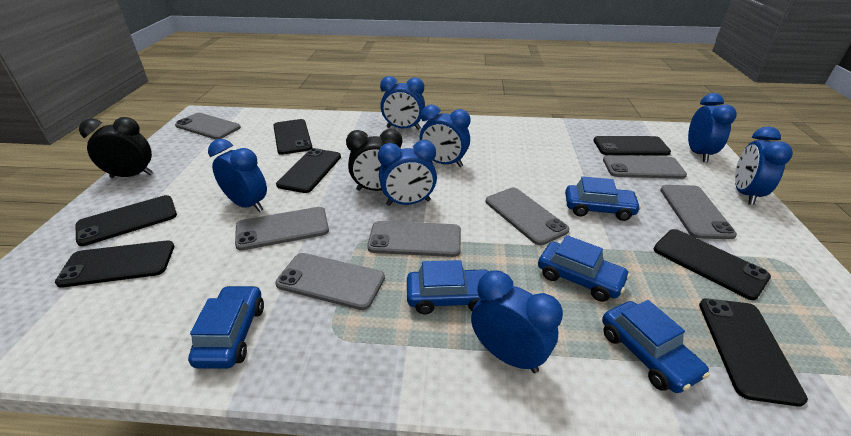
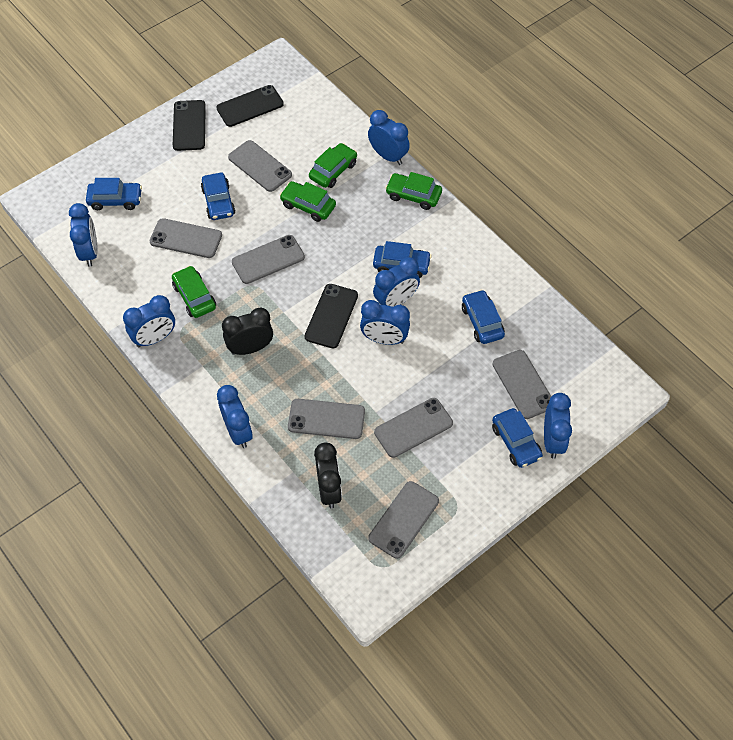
black phone: 7 -> 3
green car: 0 -> 4

